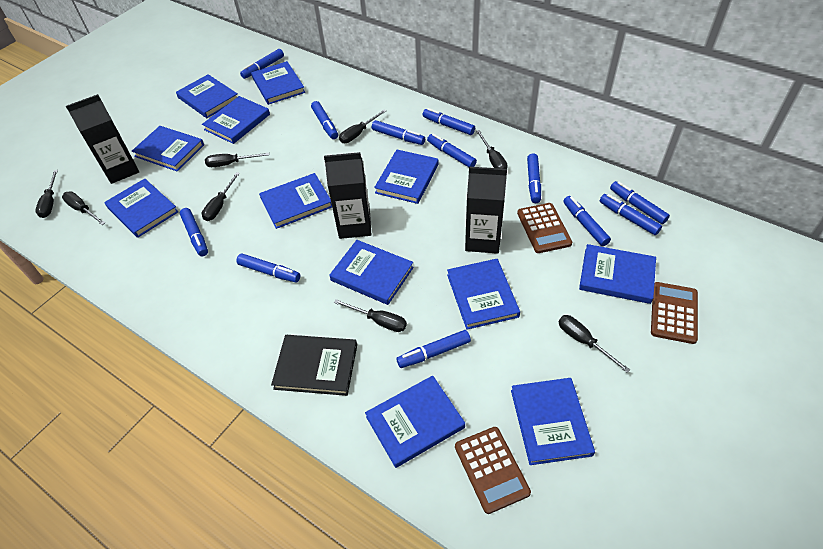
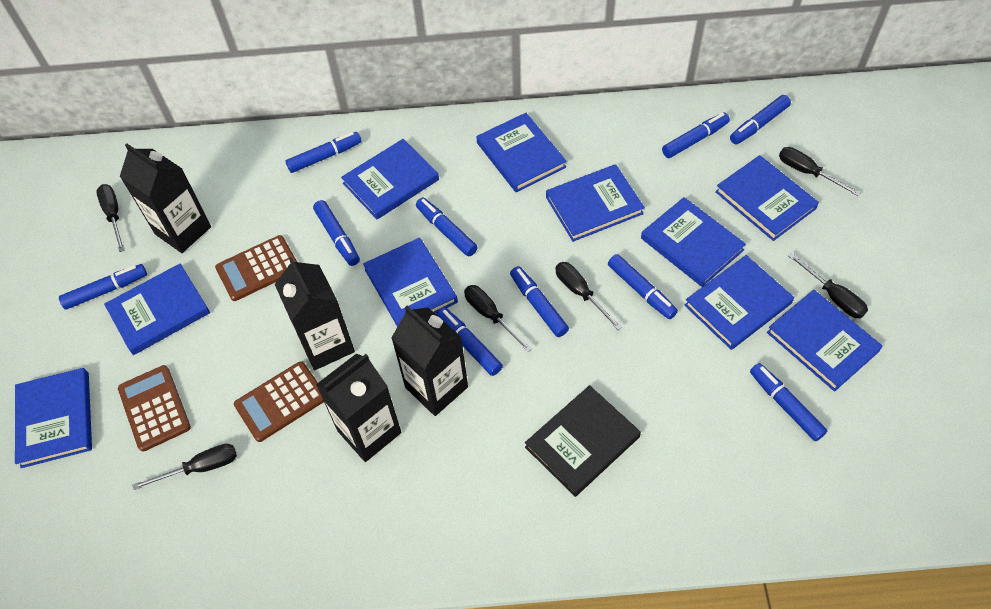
black carton: 3 -> 4
black screwdriver: 8 -> 6
blue book: 12 -> 10
blue marker: 12 -> 10

